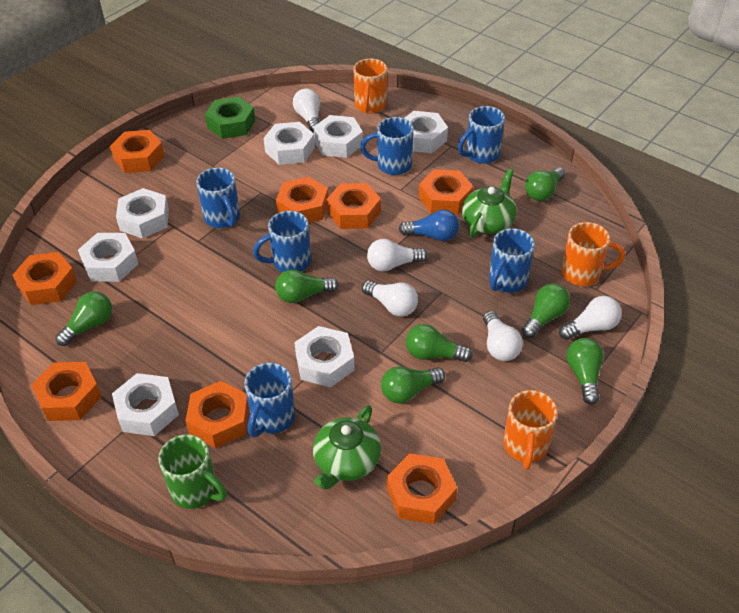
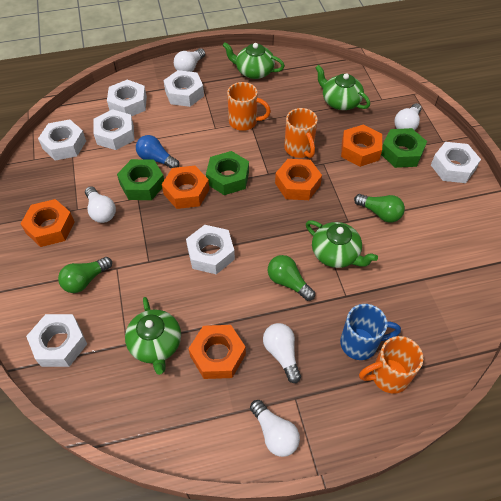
blue mug: 6 -> 1
green light bulb: 7 -> 3
green mug: 1 -> 0
green nut: 1 -> 3
green teapot: 2 -> 4
orange nut: 8 -> 5

